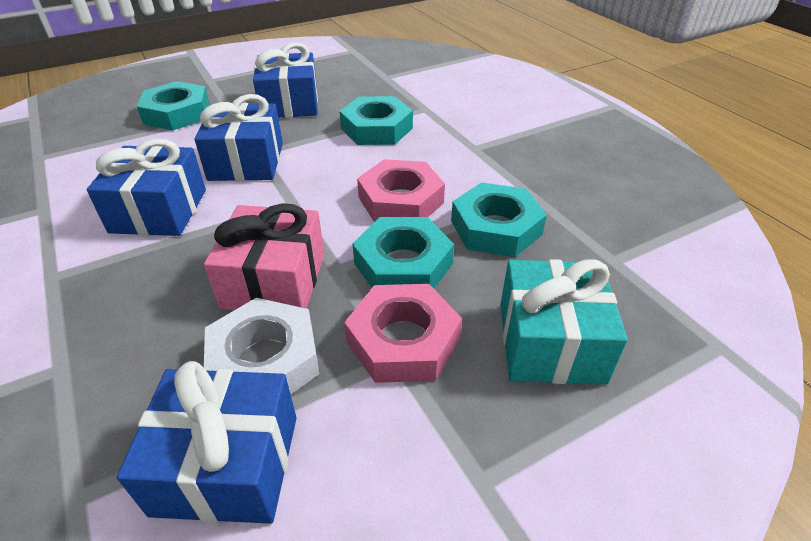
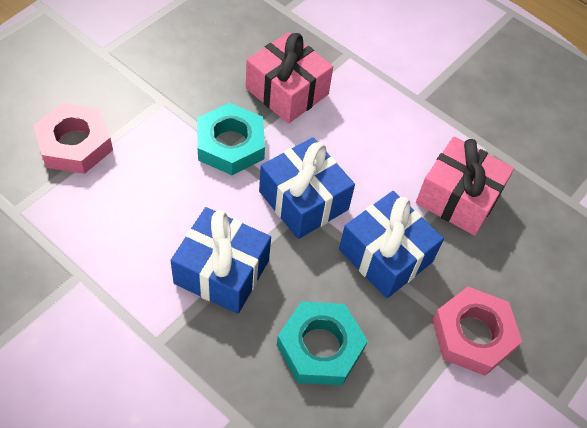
blue gift: 4 -> 3
pink gift: 1 -> 2
turquoise gift: 1 -> 0
turquoise nut: 4 -> 2
white nut: 1 -> 0

